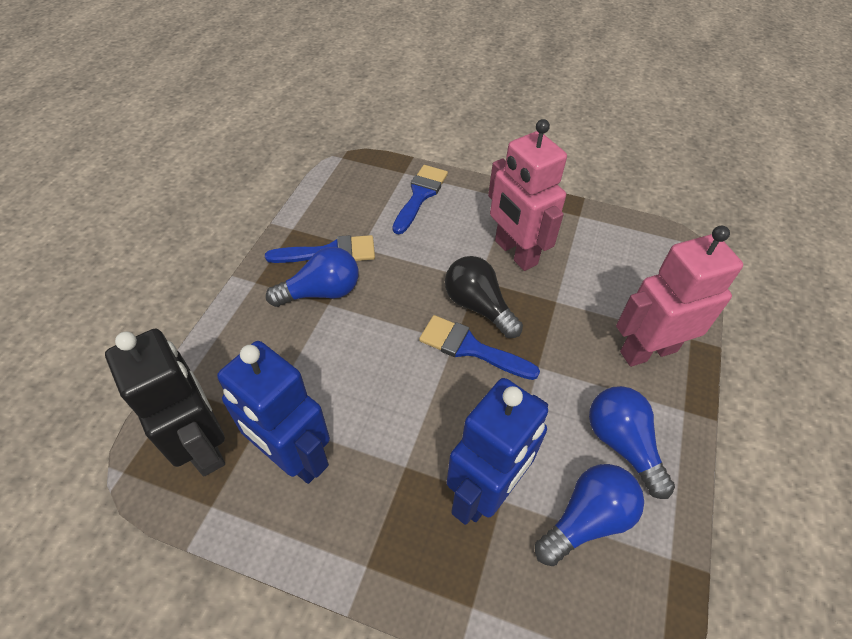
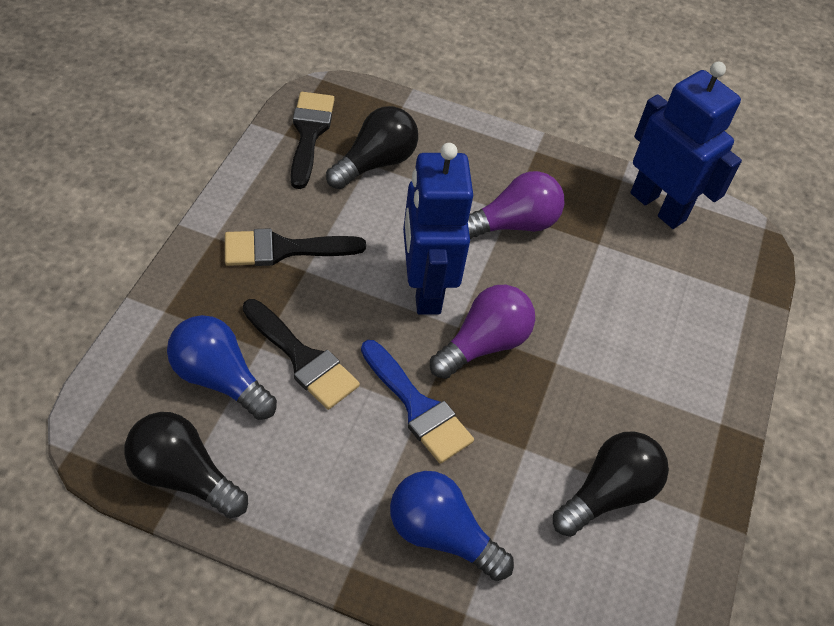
black brush: 0 -> 3
black light bulb: 1 -> 3
black robot: 1 -> 0
blue brush: 3 -> 1
blue light bulb: 3 -> 2
pink robot: 2 -> 0
purple light bulb: 0 -> 2

